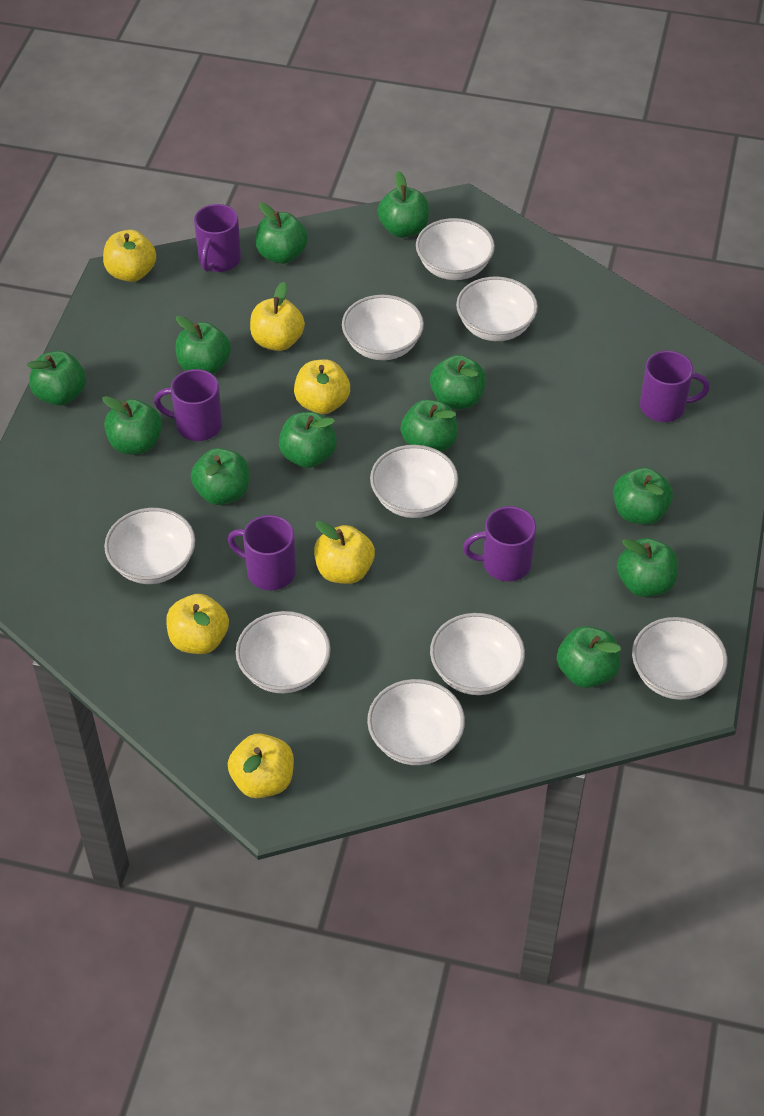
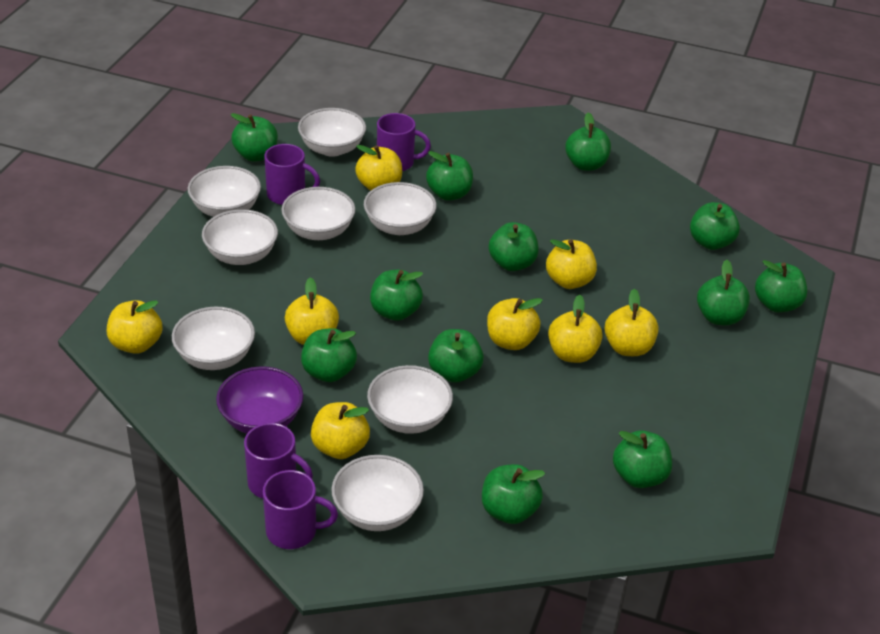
purple bowl: 0 -> 1
purple mug: 5 -> 4
white bowl: 9 -> 8
yellow apple: 6 -> 8

